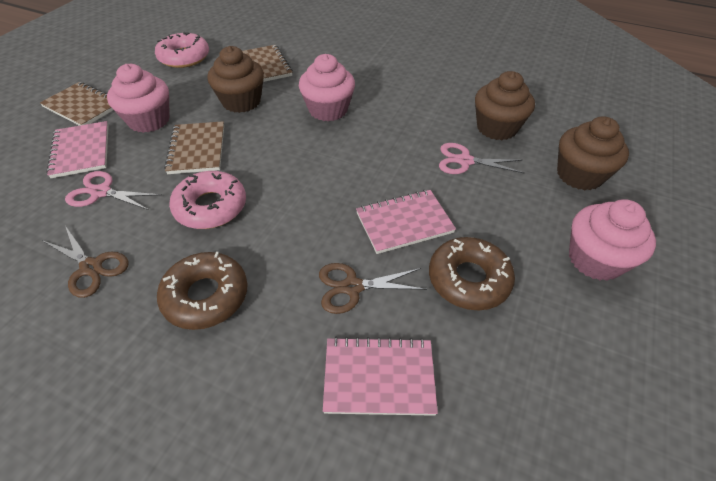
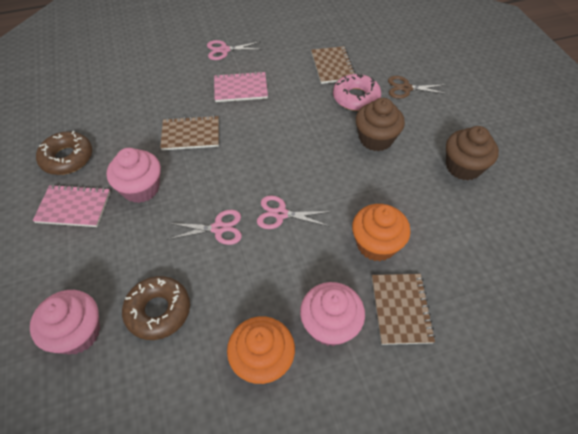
brown cupcake: 3 -> 2
brown scissors: 2 -> 1
orange cupcake: 0 -> 2
pink donut: 2 -> 1
pink notebook: 3 -> 2
pink scissors: 2 -> 3

